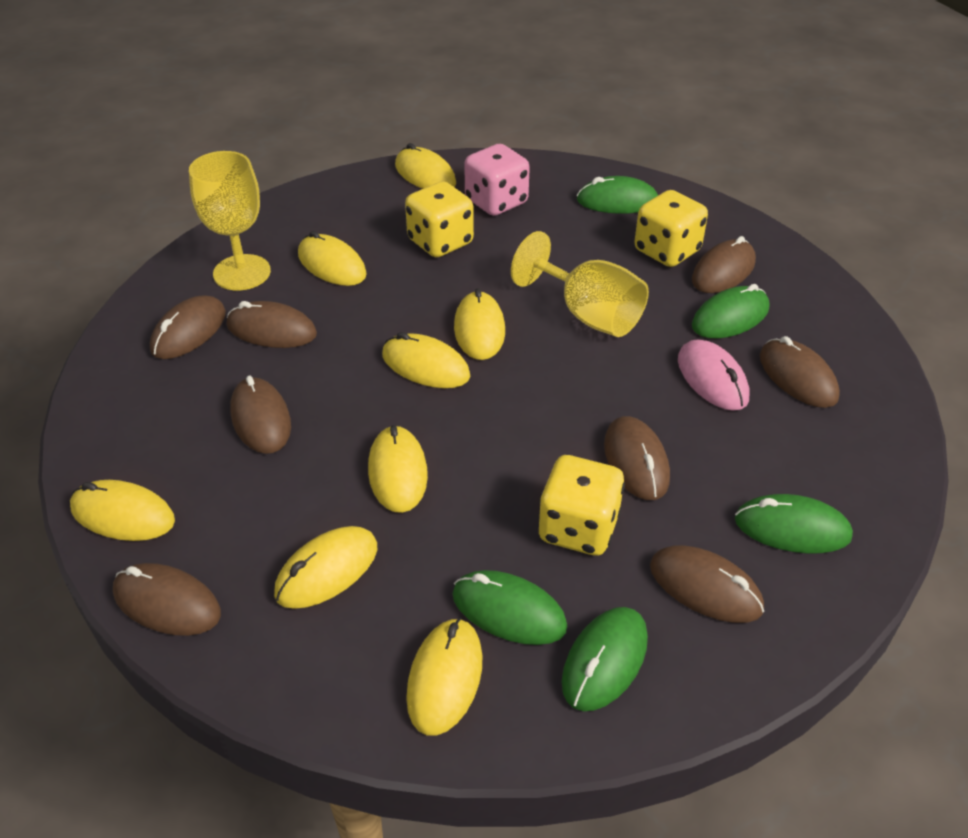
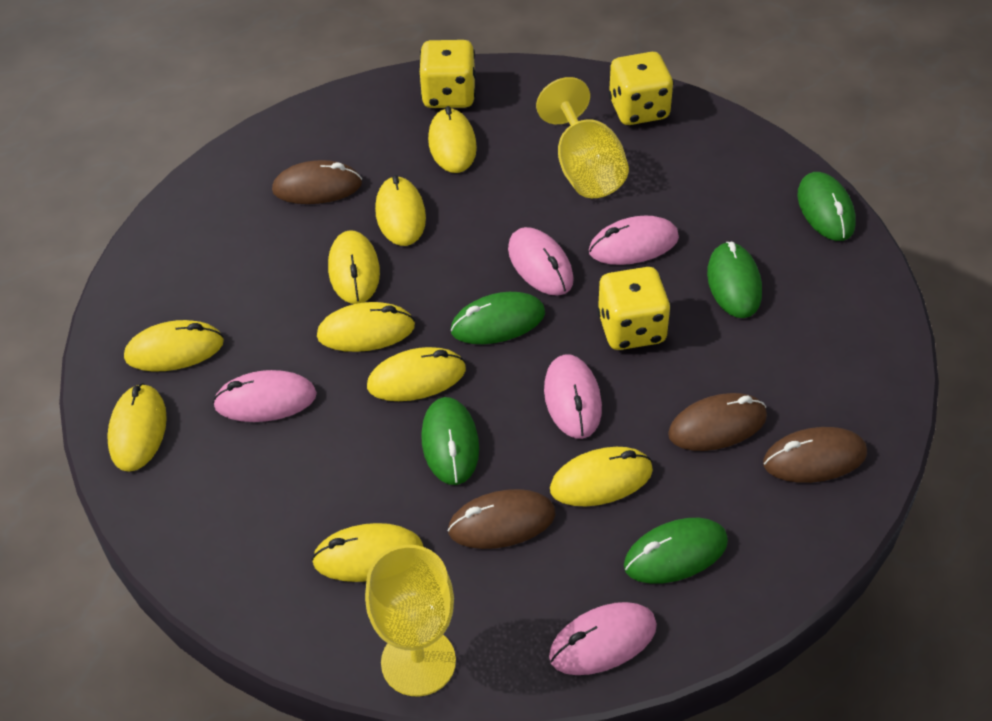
brown mouse: 8 -> 4
pink dice: 1 -> 0
pink mouse: 1 -> 5
yellow mouse: 8 -> 9

